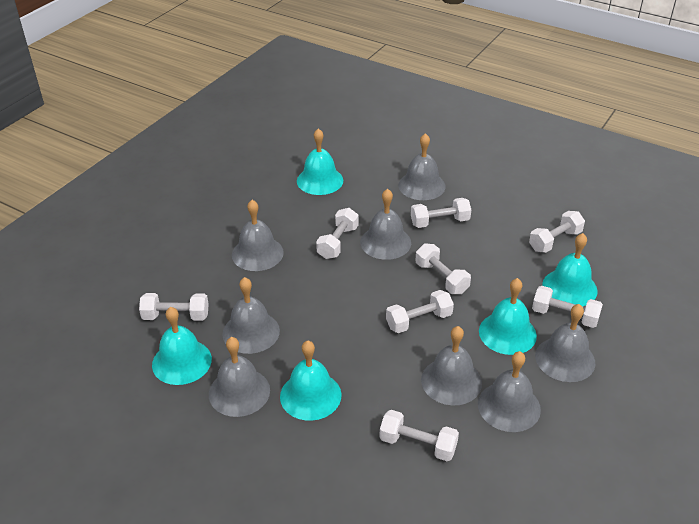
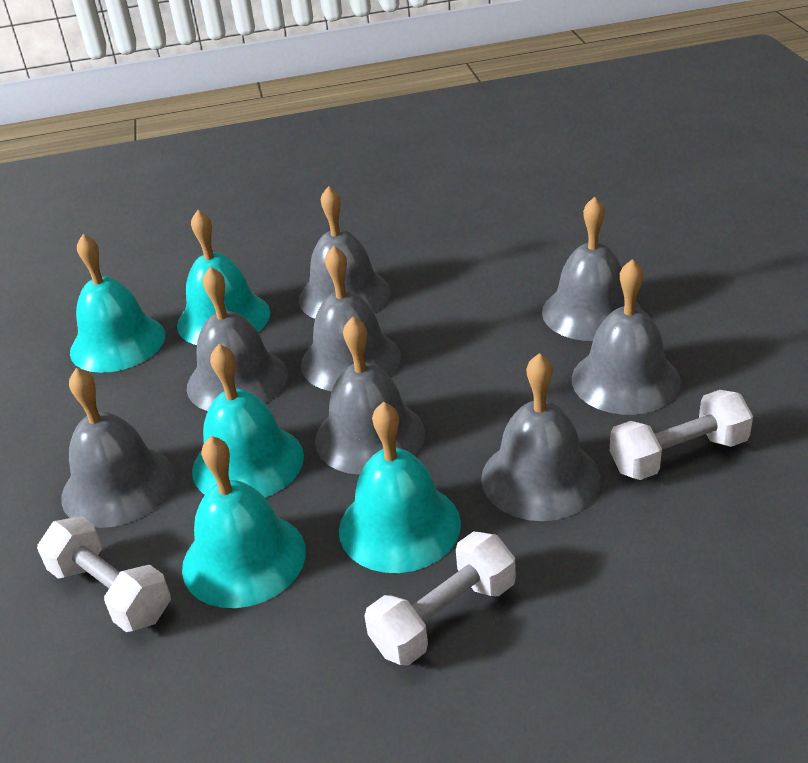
white dumbbell: 8 -> 3

